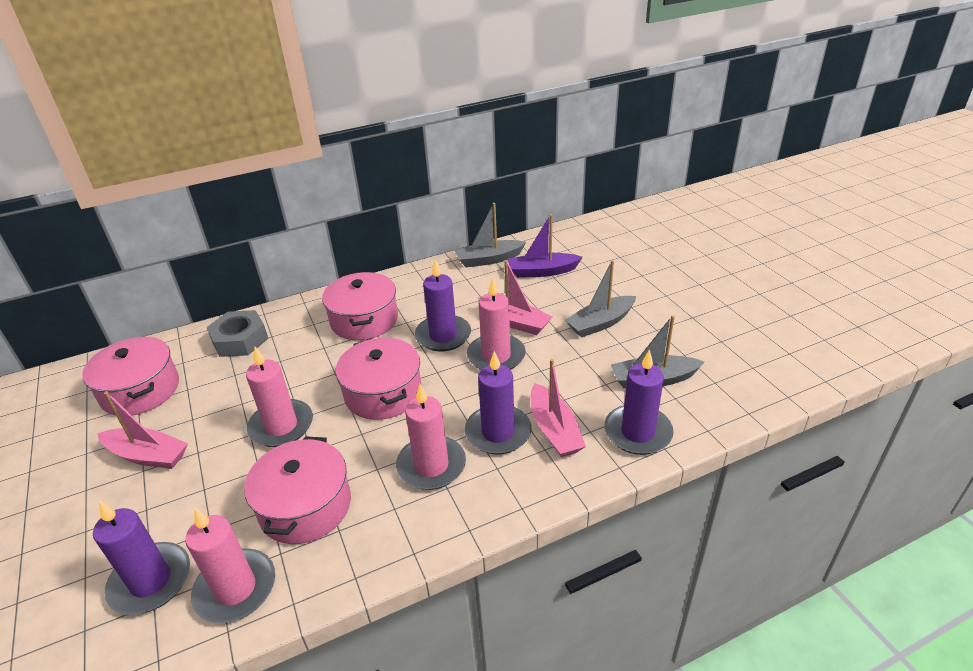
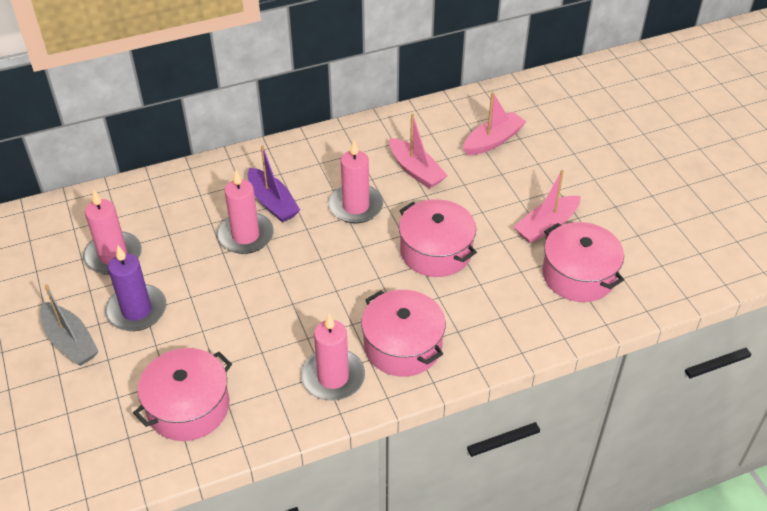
grey boat: 3 -> 1
grey nut: 1 -> 0
purple candle: 4 -> 1

